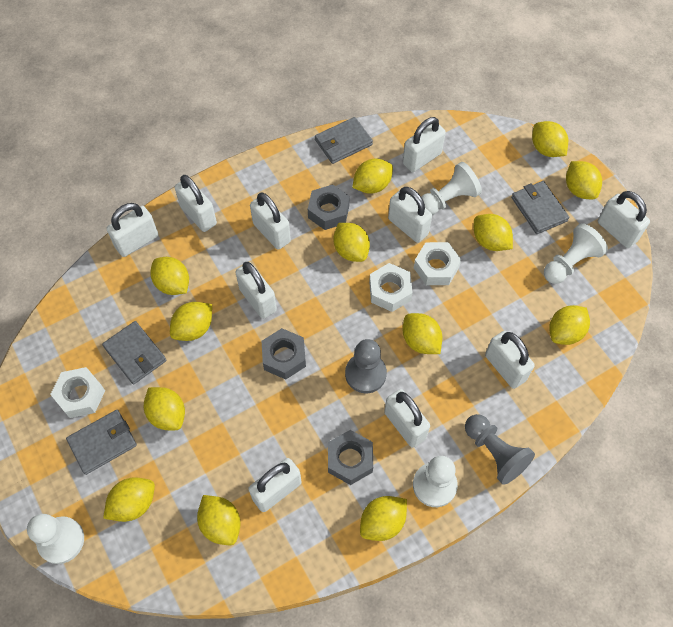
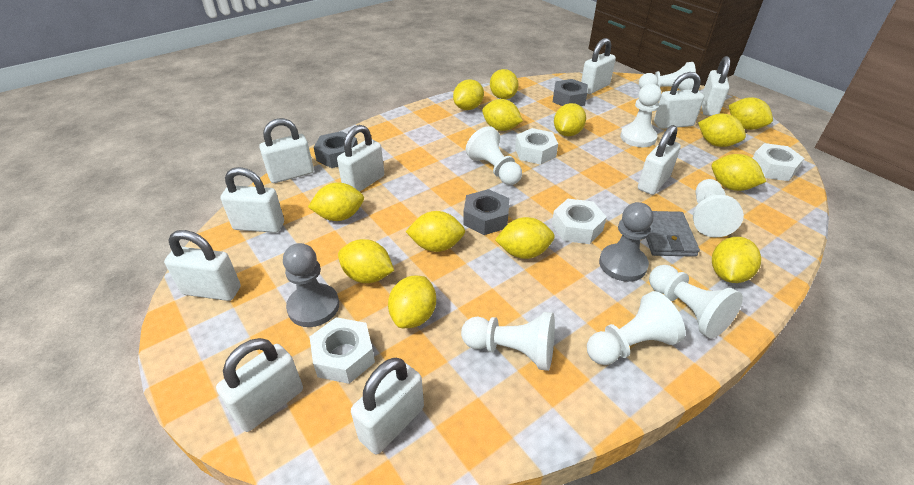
grey wallet: 4 -> 1
white nut: 3 -> 4
white pawn: 4 -> 7

